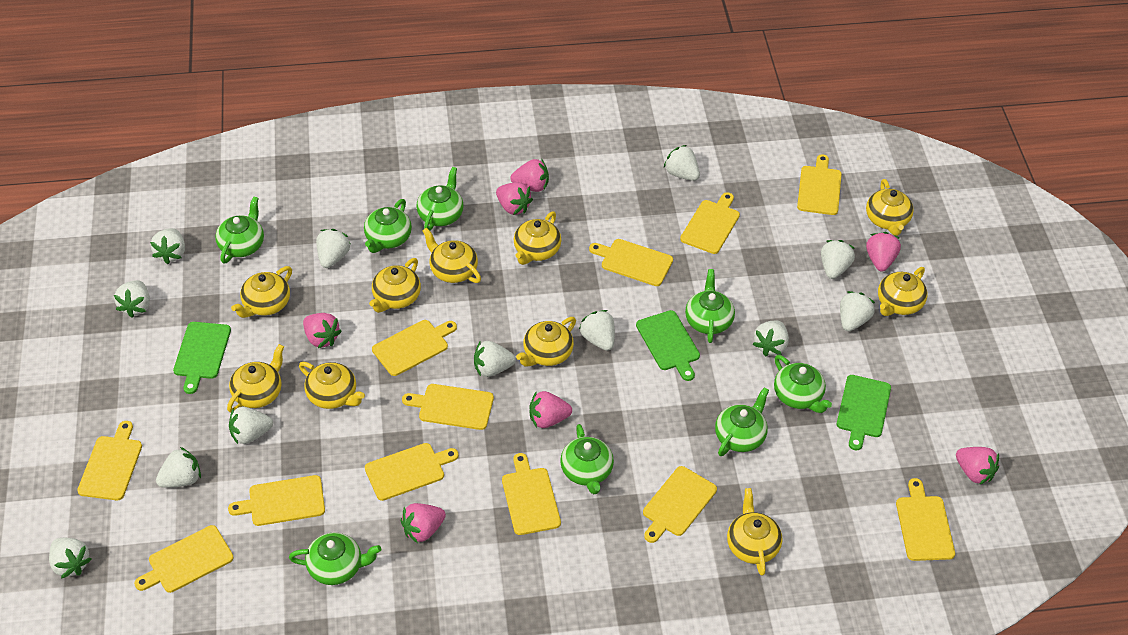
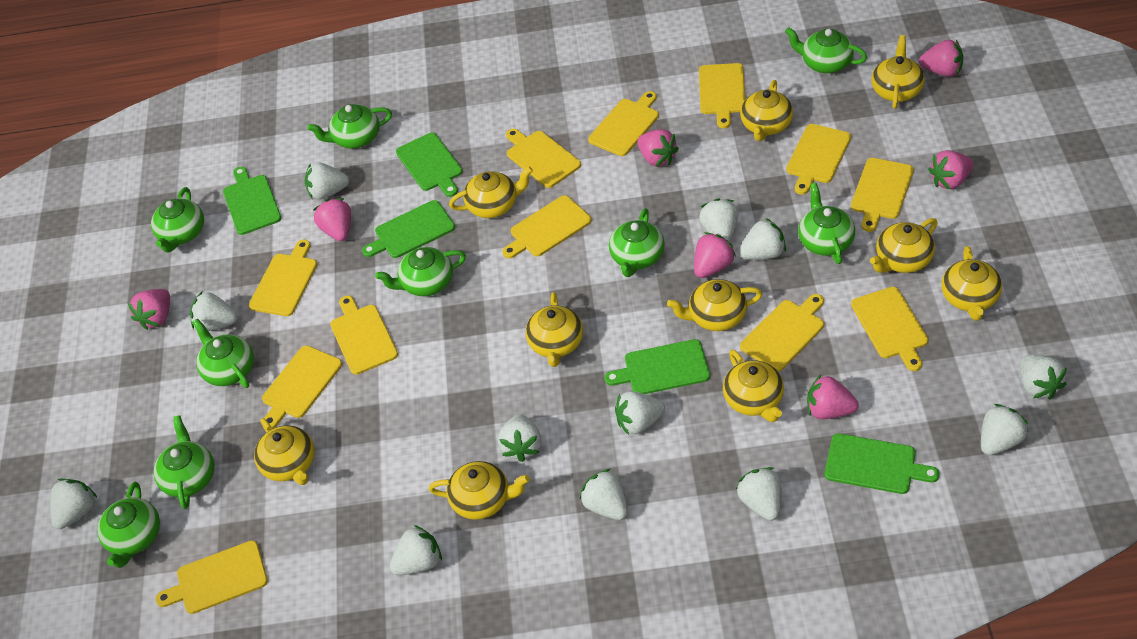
green cutting board: 3 -> 5
green teapot: 8 -> 9

